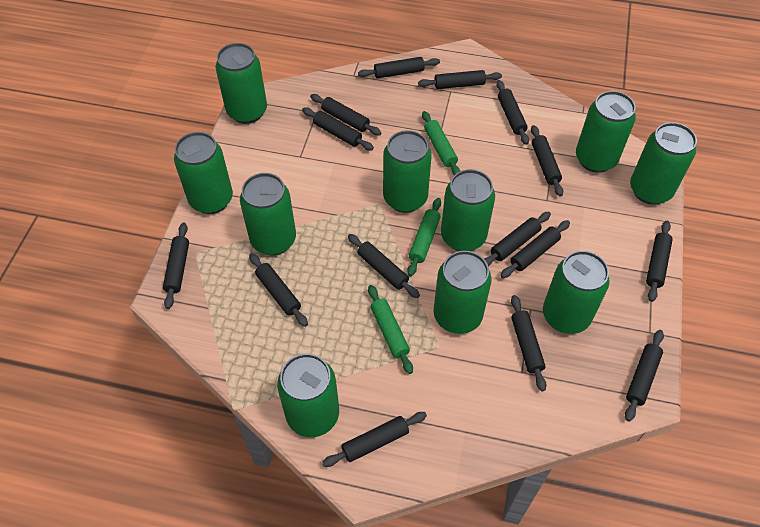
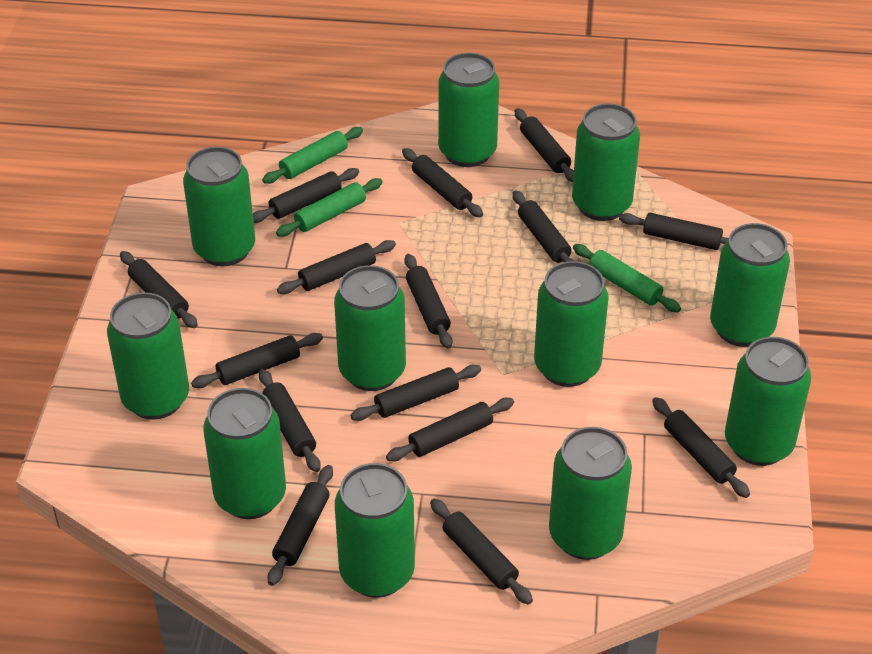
green can: 10 -> 11

